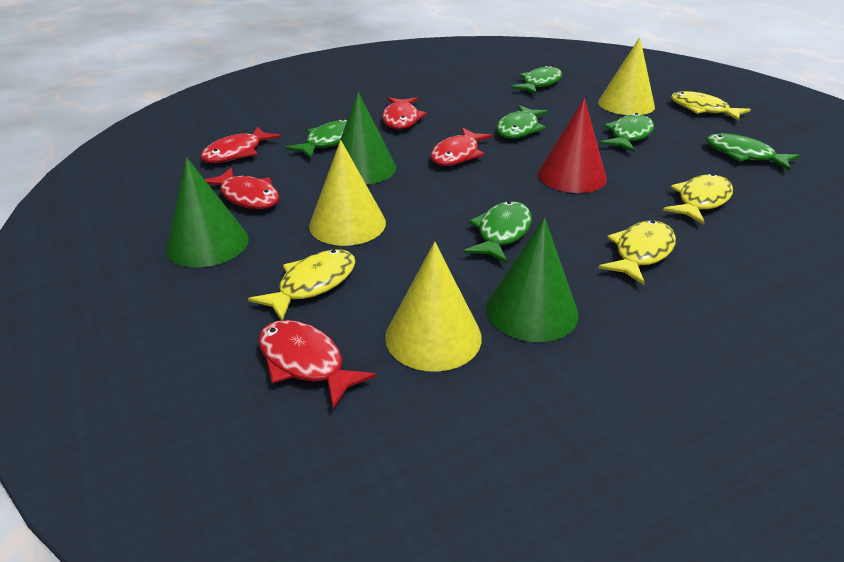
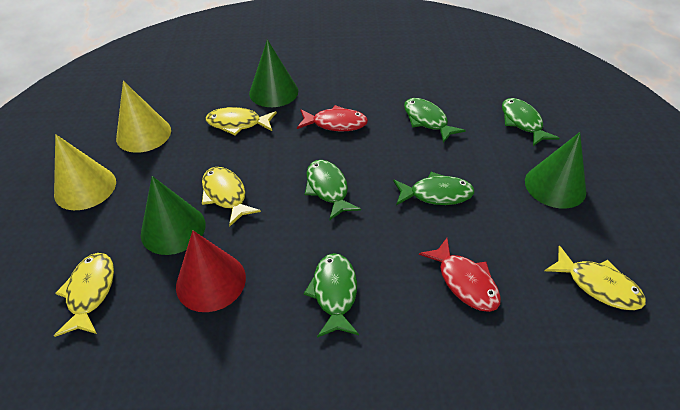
green fish: 6 -> 5
red fish: 5 -> 2
yellow cone: 3 -> 2

